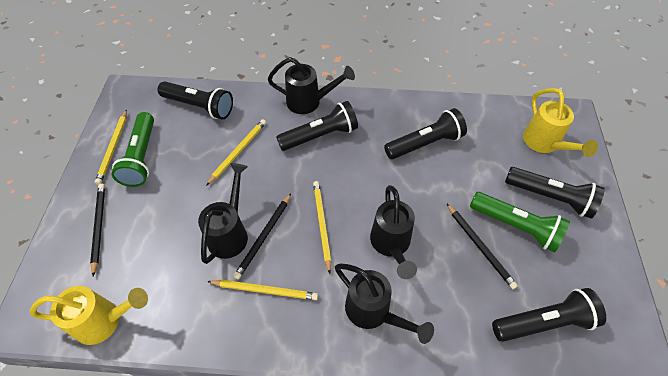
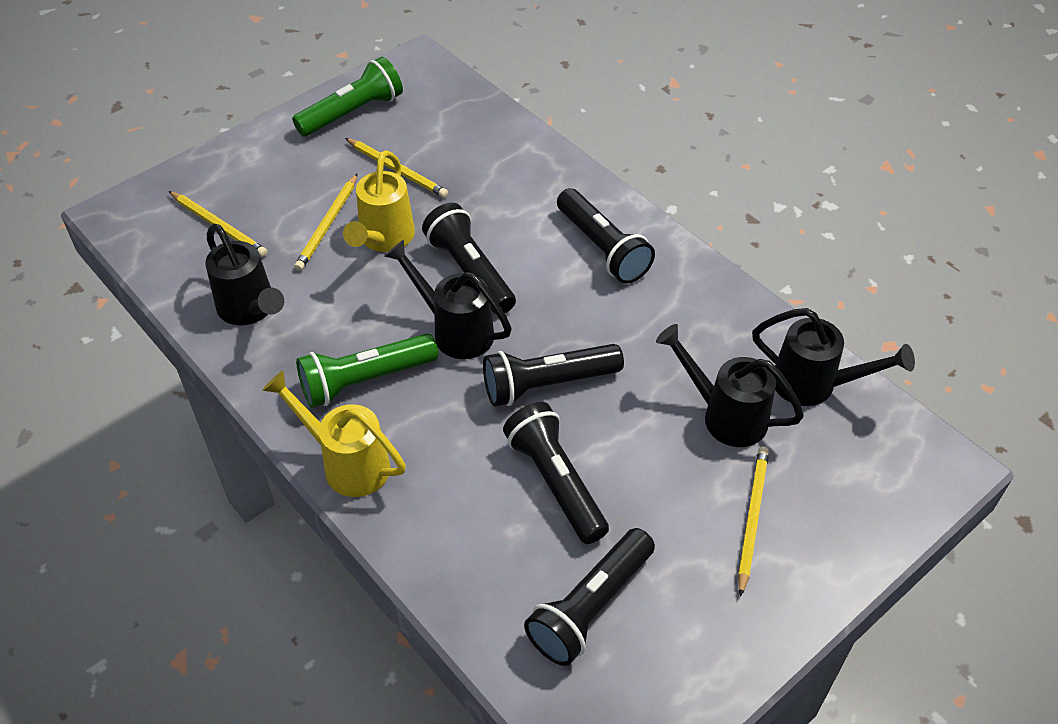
black pencil: 3 -> 0

